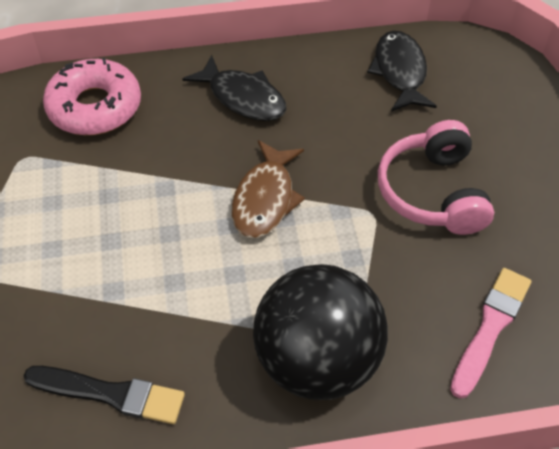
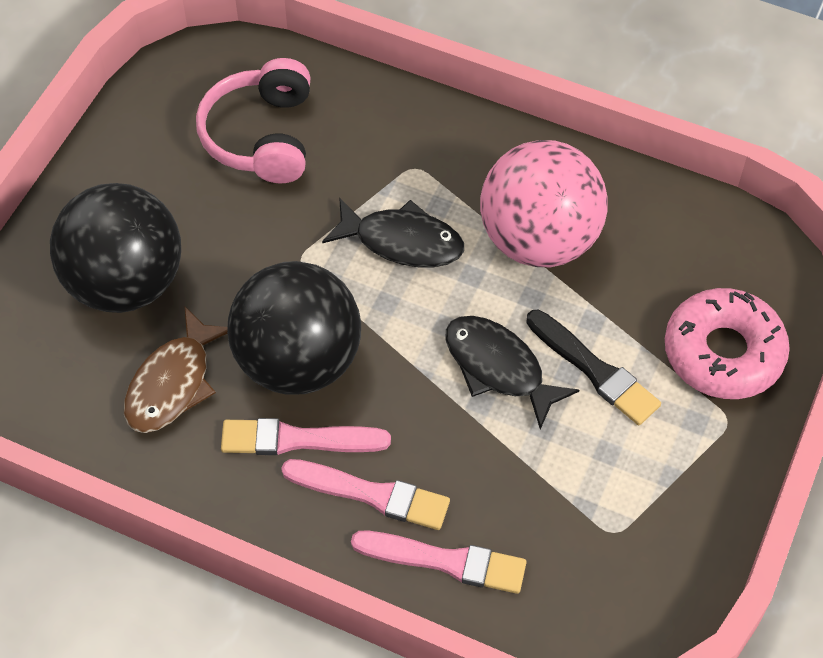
black ball: 1 -> 2
pink ball: 0 -> 1
pink brush: 1 -> 3

